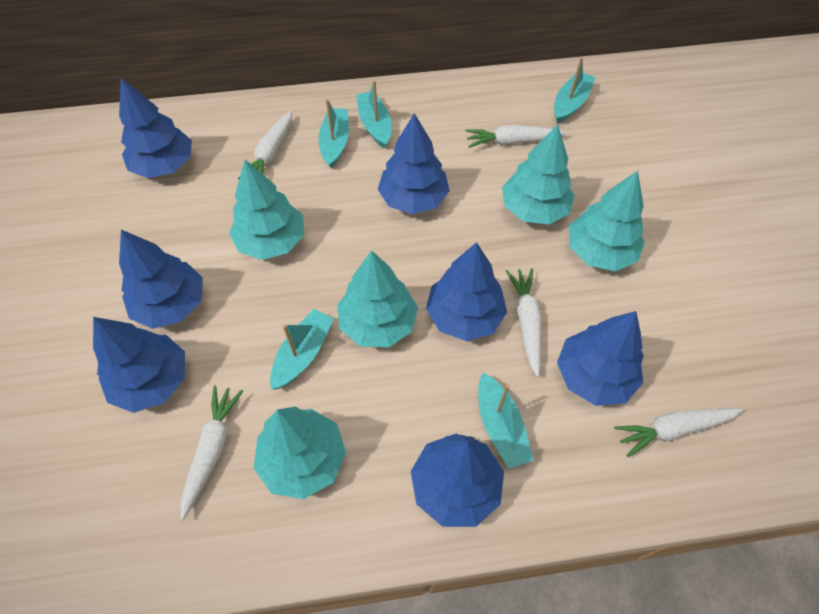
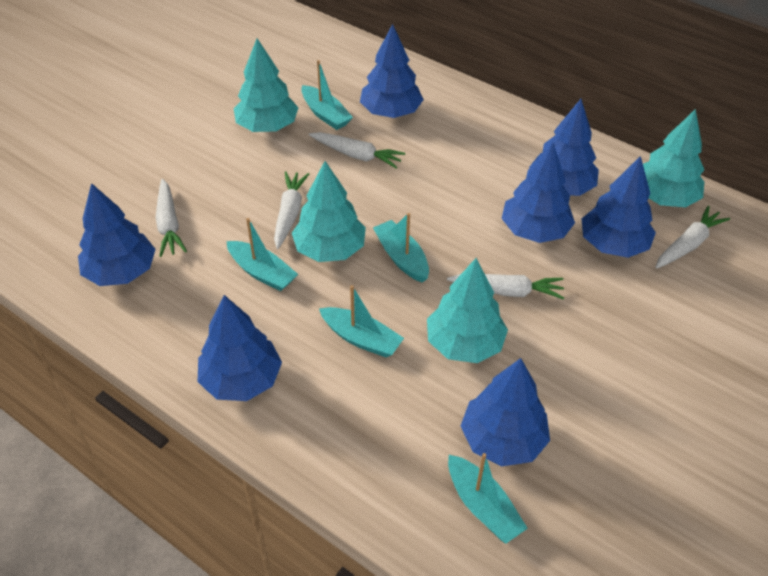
turquoise tree: 5 -> 4

